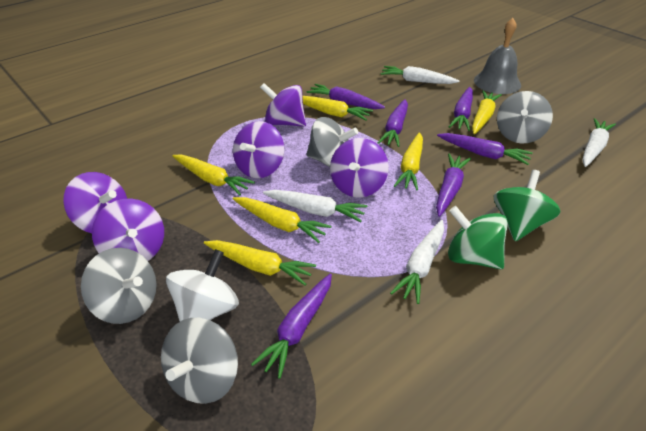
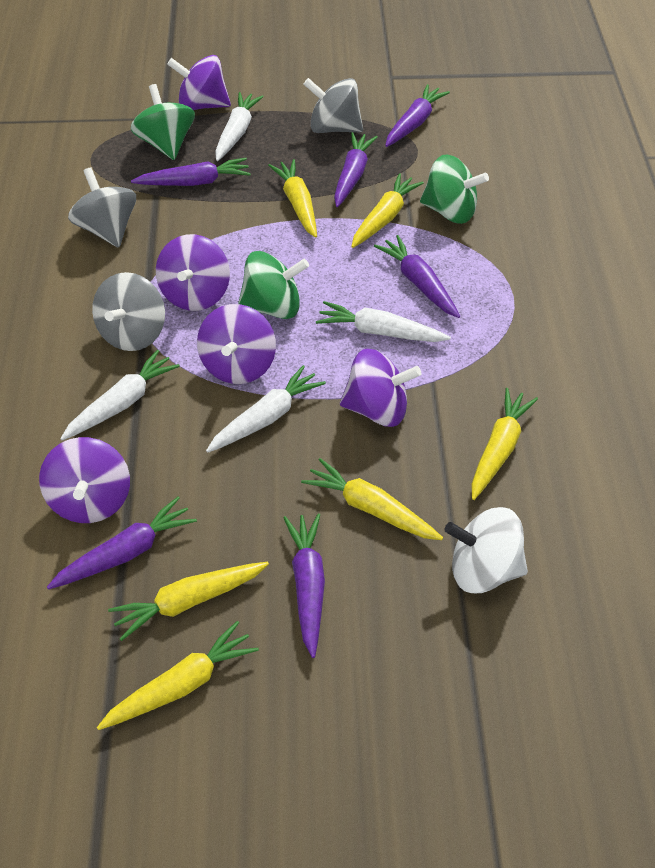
green spinning top: 2 -> 3
grey bell: 1 -> 0
grey spinning top: 4 -> 3

